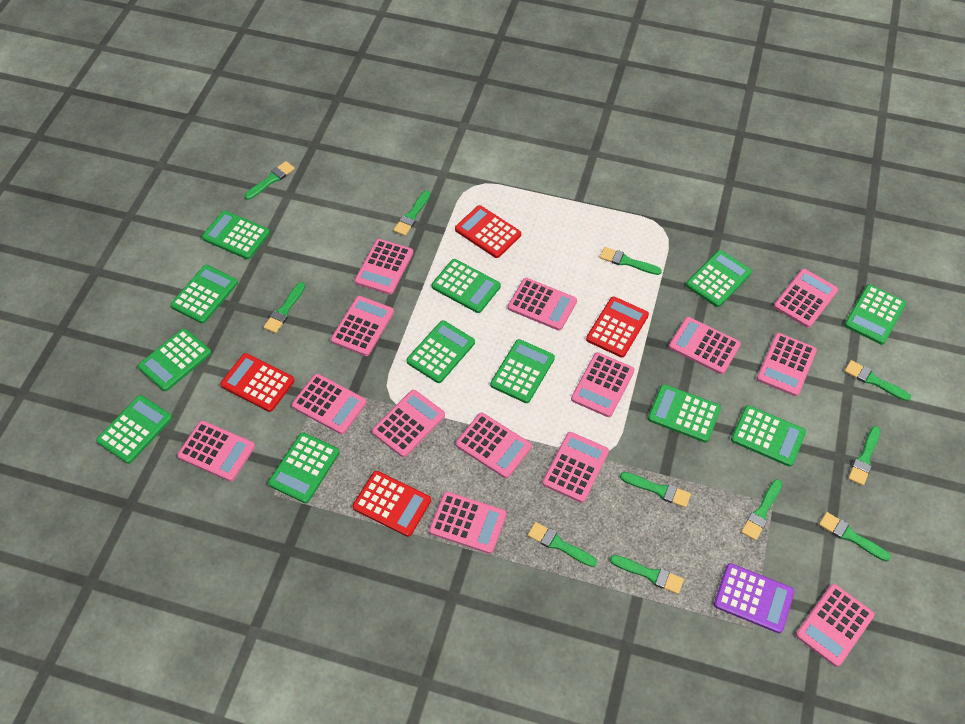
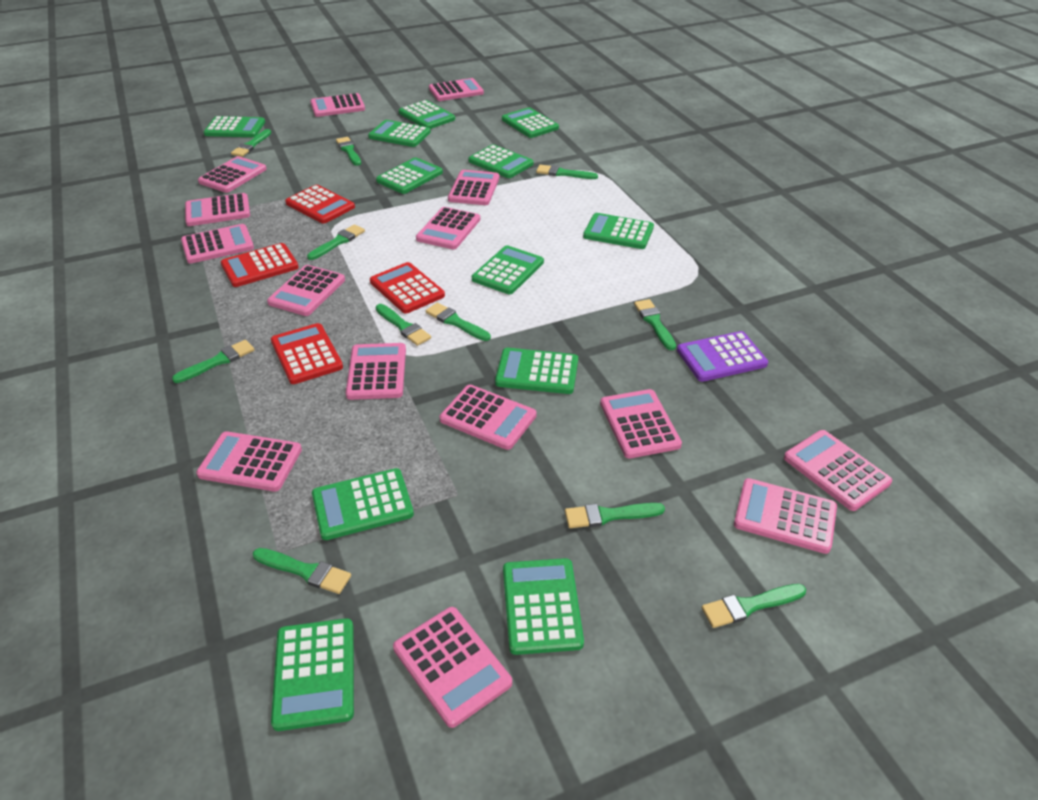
pink calculator: 14 -> 15

